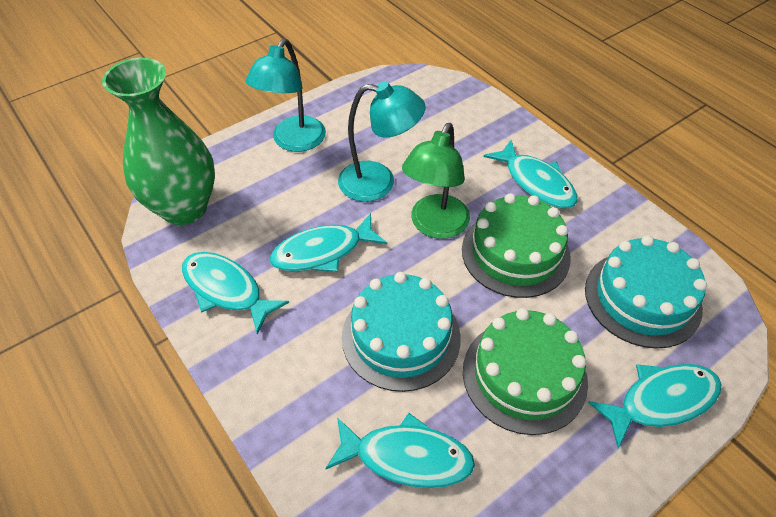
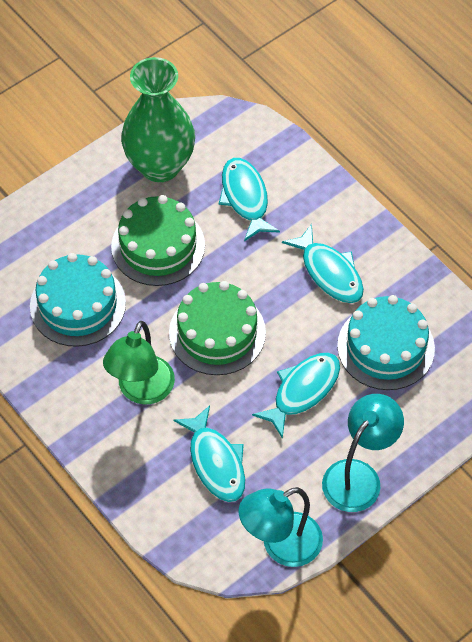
turquoise fish: 5 -> 4

